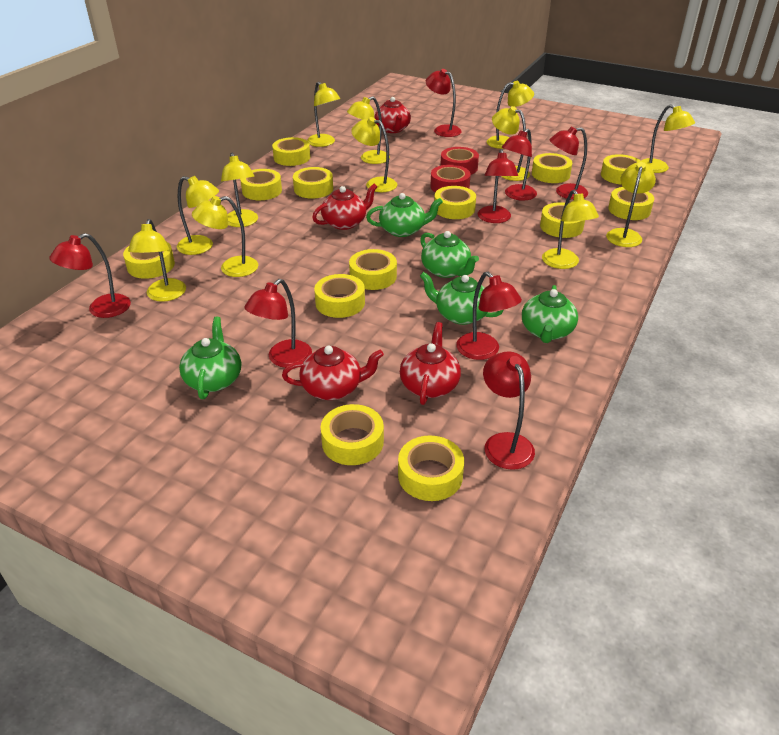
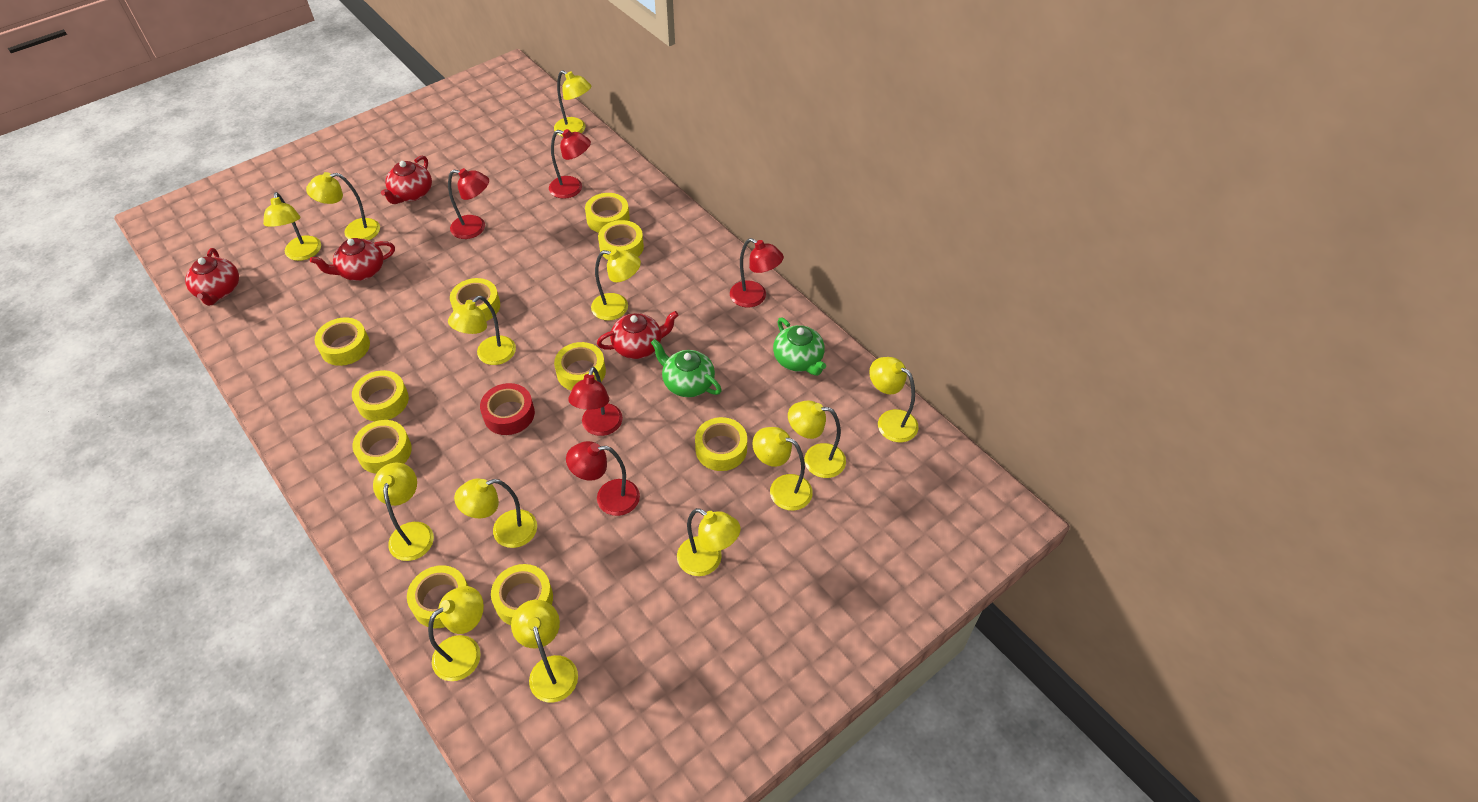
green teapot: 5 -> 2
red lamp: 8 -> 5
red tape: 2 -> 1
yellow lamp: 12 -> 13
yellow tape: 13 -> 10

